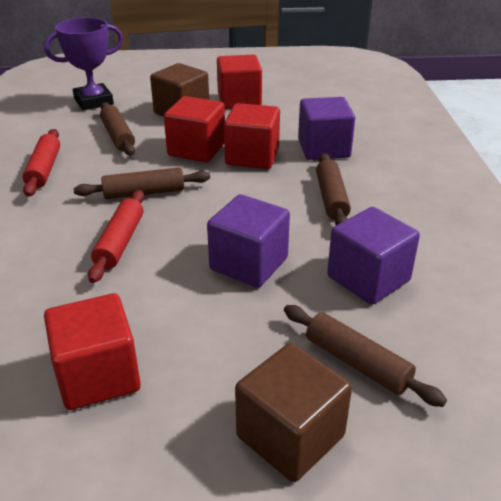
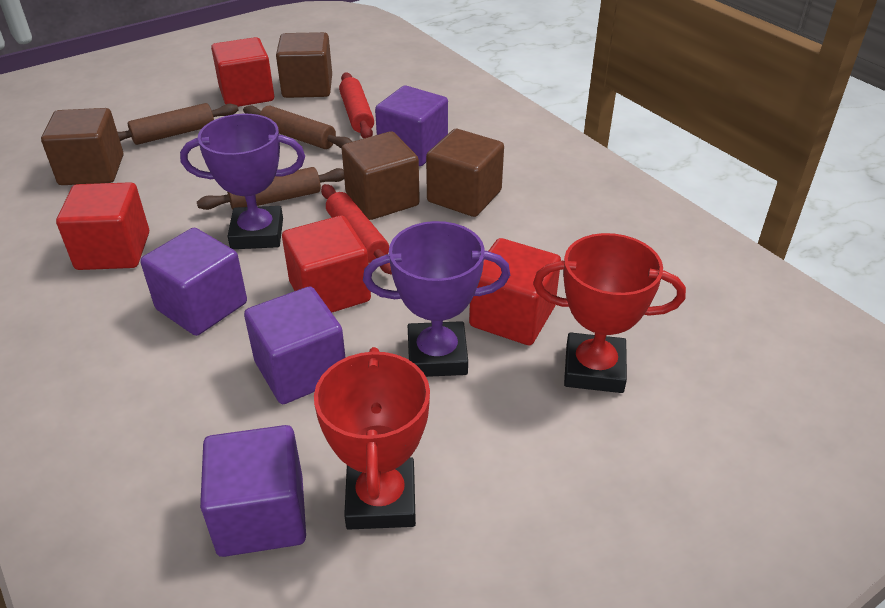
brown cube: 2 -> 4
brown rolling pin: 4 -> 3
purple cube: 3 -> 4
purple trophy: 1 -> 2
red trophy: 0 -> 2

